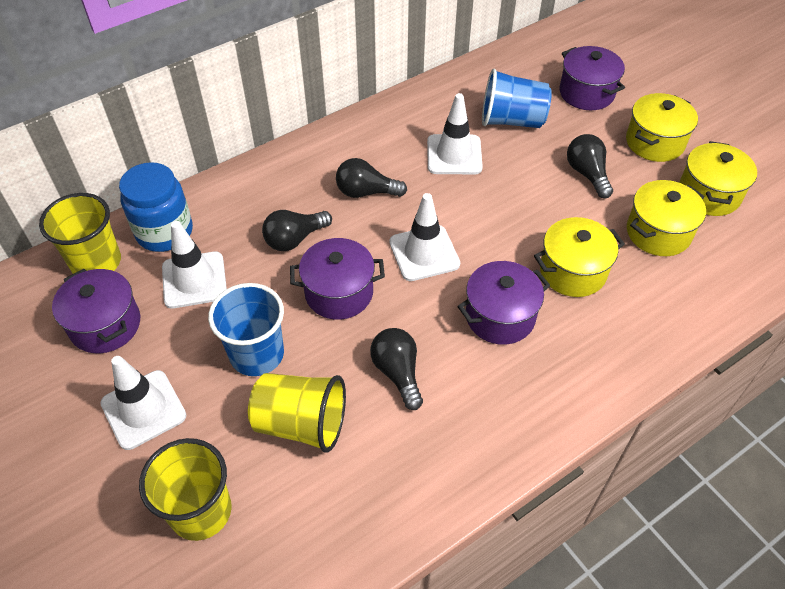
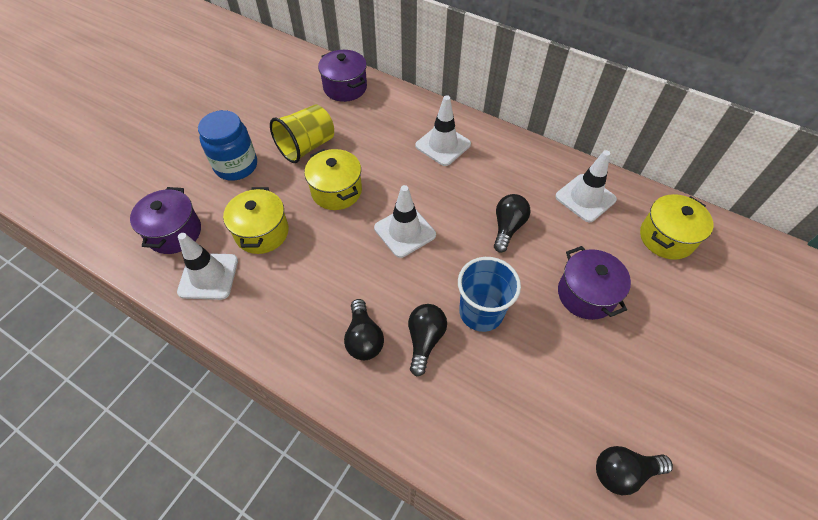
blue cup: 2 -> 1
purple pot: 4 -> 3
yellow cup: 3 -> 1
yellow pot: 4 -> 3

